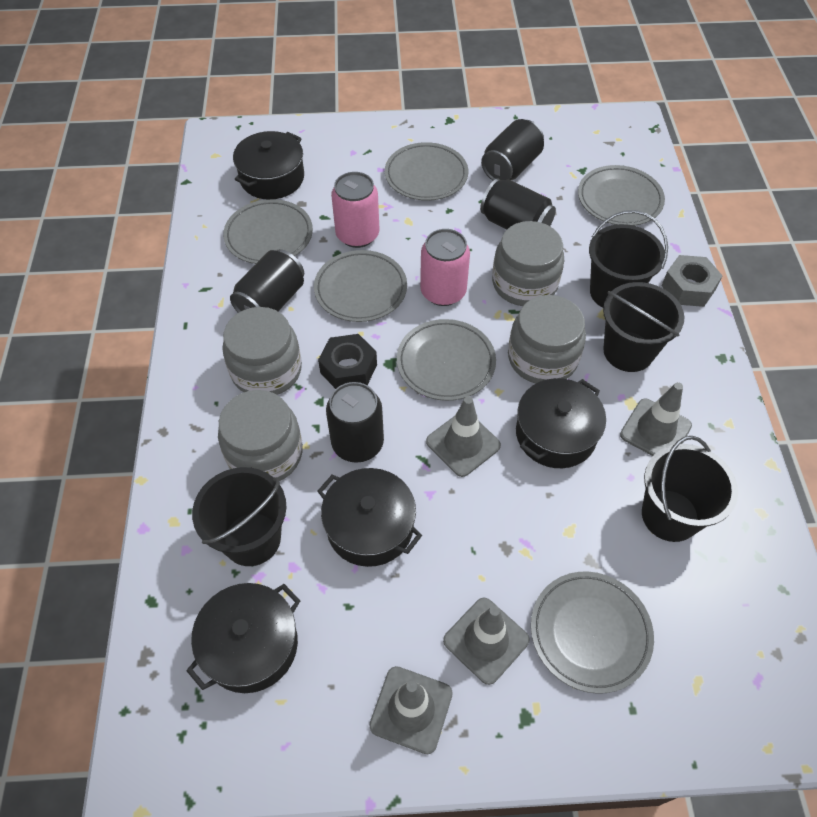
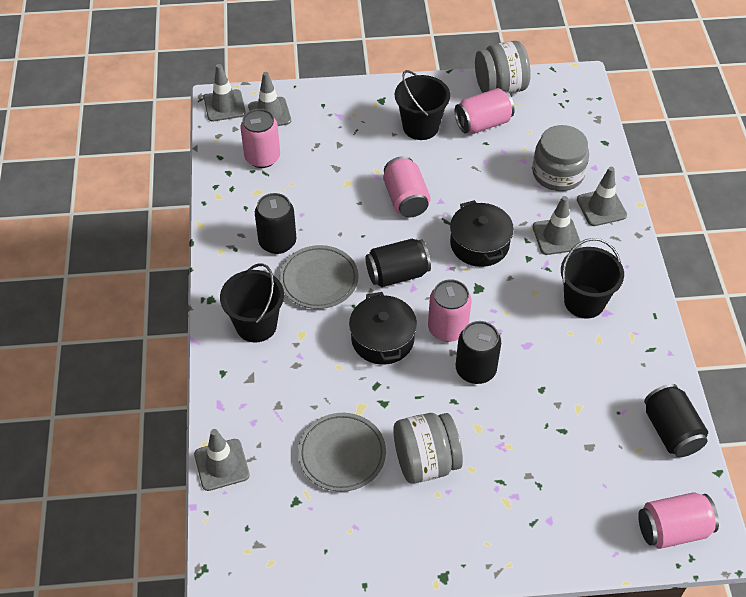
black bucket: 4 -> 3
black nut: 1 -> 0
black pot: 4 -> 2
grey jar: 4 -> 3
grey nut: 1 -> 0
grey plate: 6 -> 2
grey traffic cone: 4 -> 5
pink can: 2 -> 5

